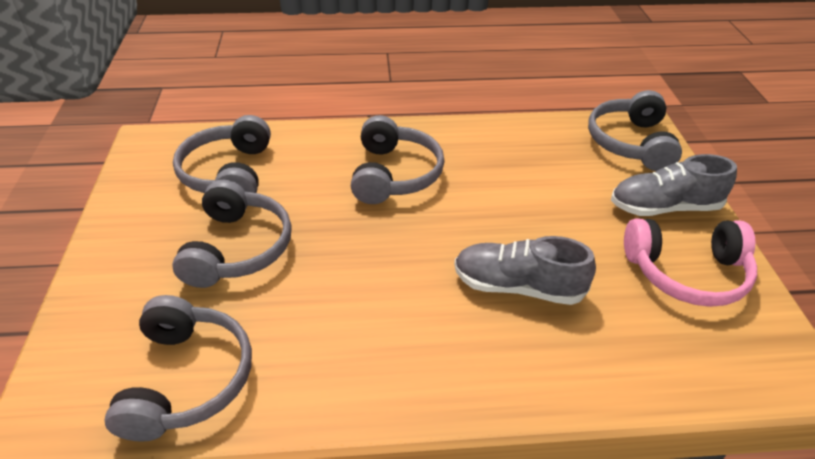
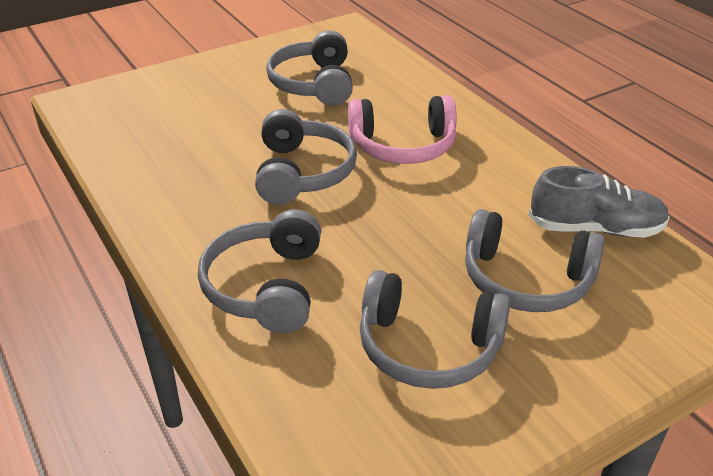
grey shoe: 2 -> 1

